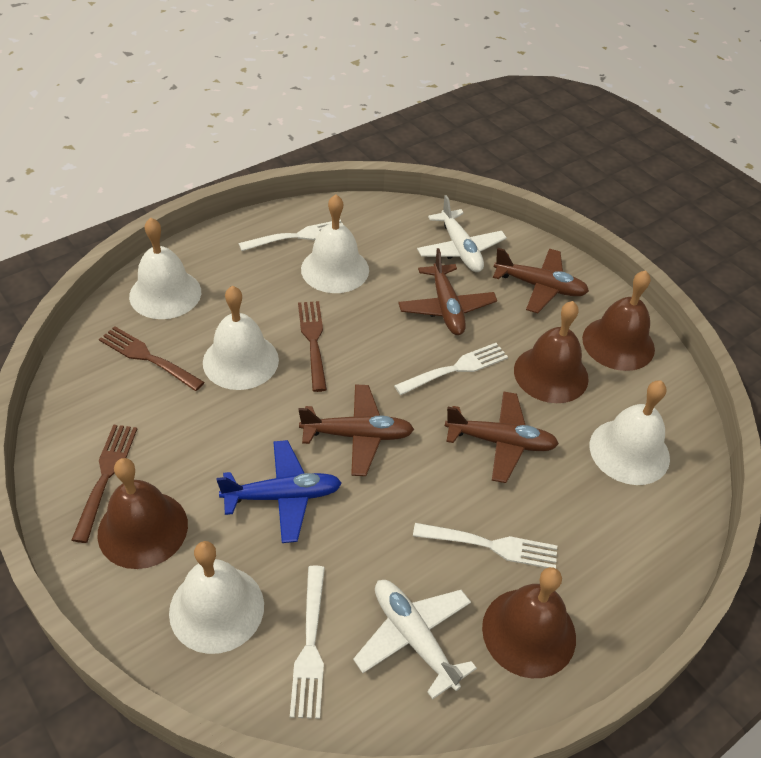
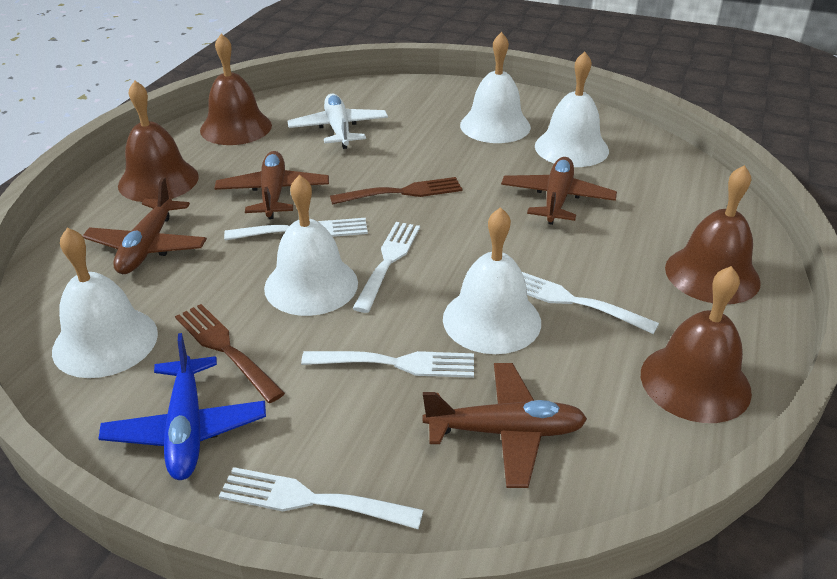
brown fork: 3 -> 2
white fork: 4 -> 5
white plane: 2 -> 1

